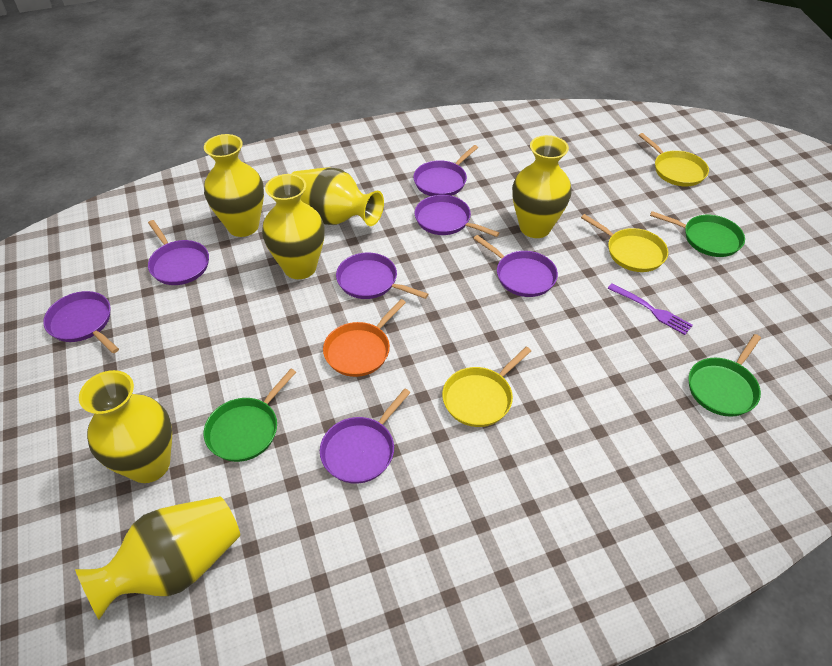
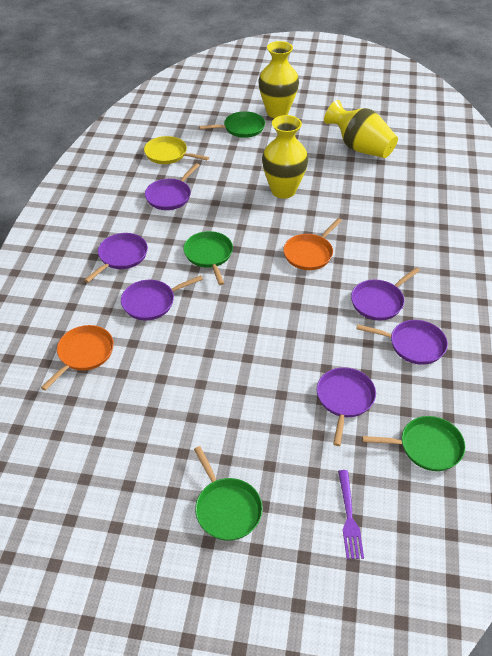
green pan: 3 -> 4
orange pan: 1 -> 2
purple pan: 7 -> 6
yellow pan: 3 -> 1
yellow vase: 6 -> 3

